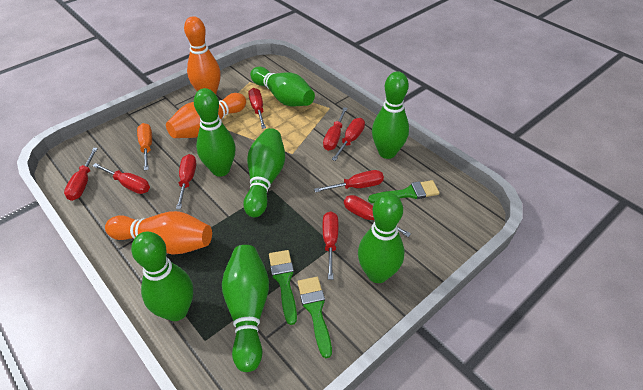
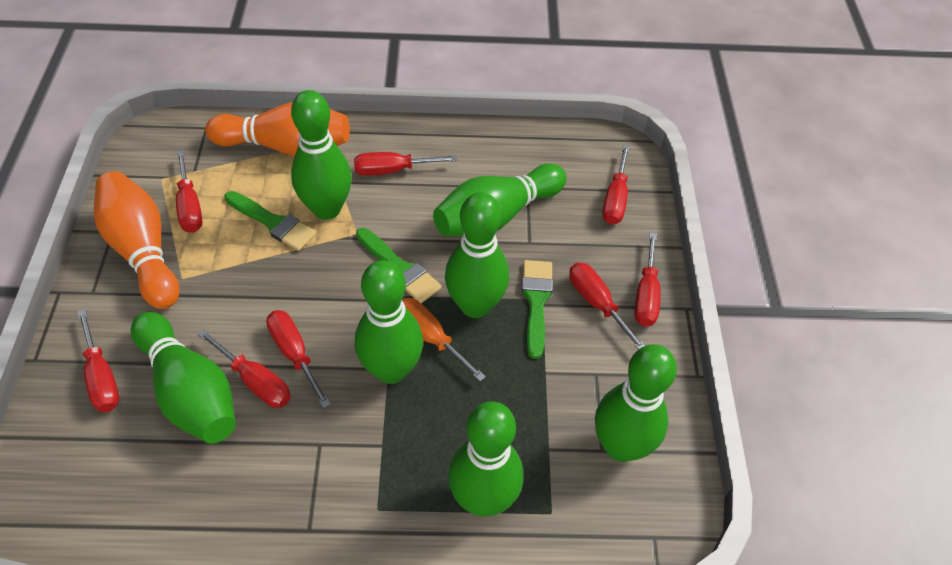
orange bowling pin: 3 -> 2
red screwdriver: 9 -> 8

